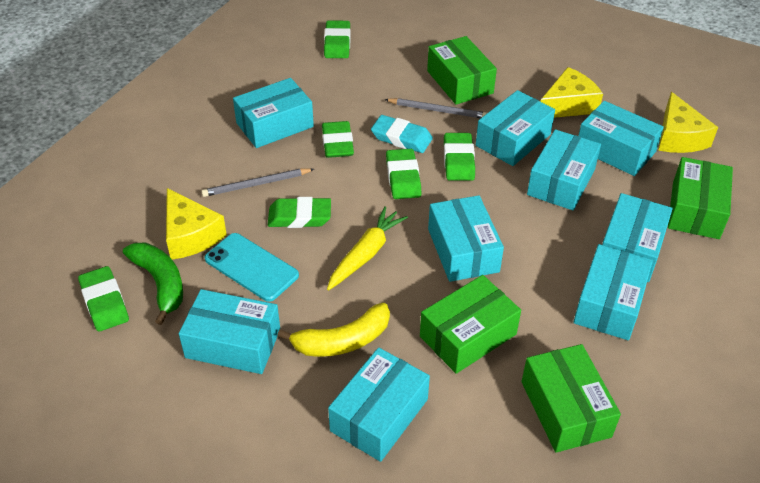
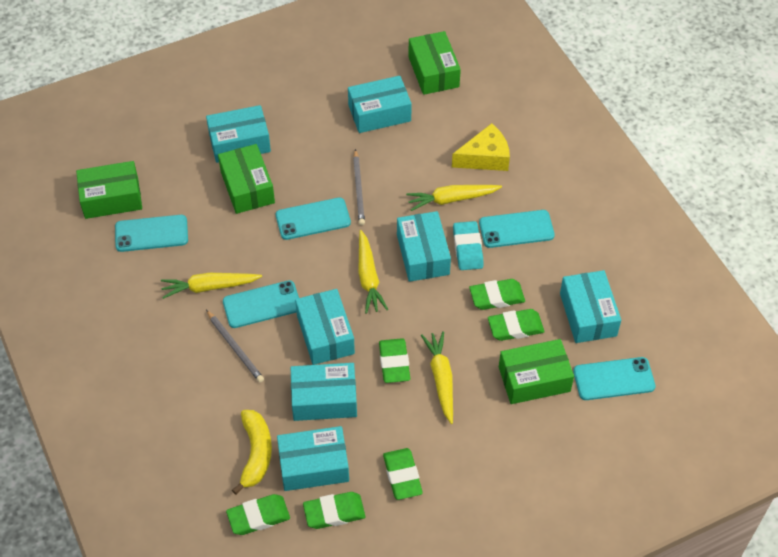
green banana: 1 -> 0
turquoise box: 9 -> 7
turquoise phone: 1 -> 5
yellow carrot: 1 -> 4
yellow cheese: 3 -> 1

